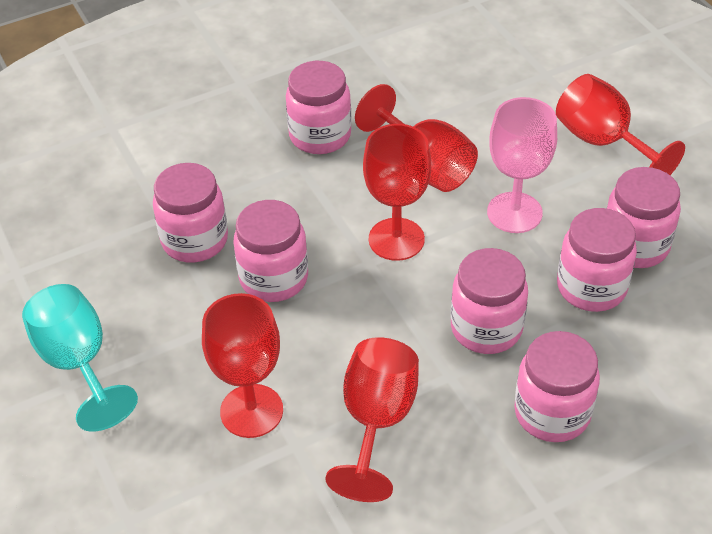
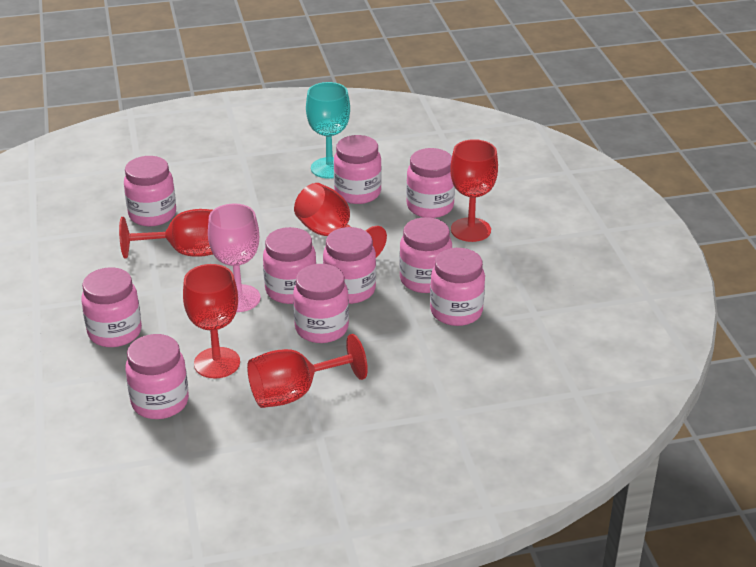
pink jar: 7 -> 10

